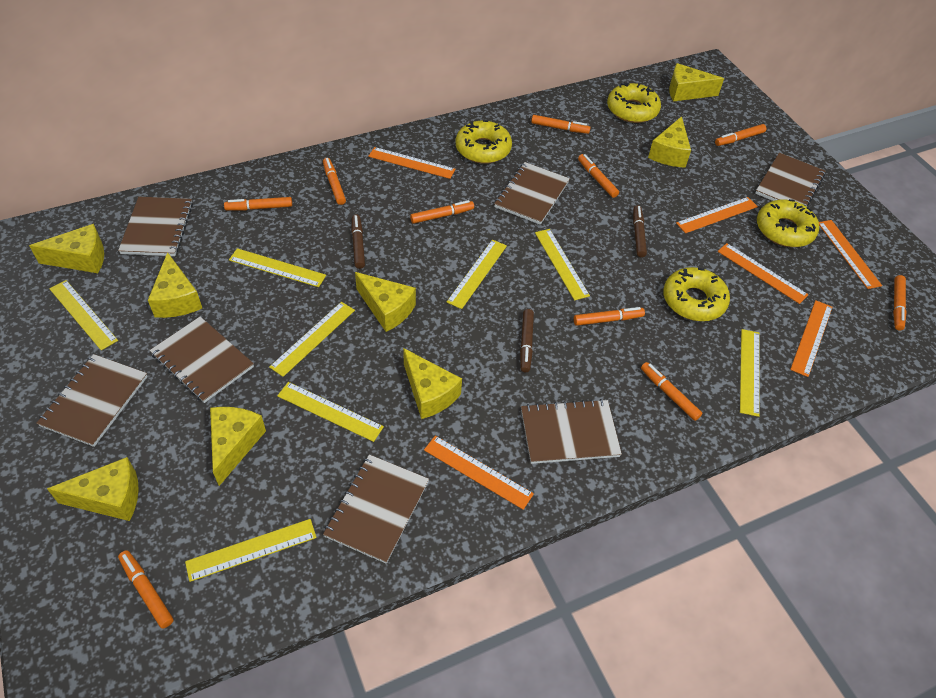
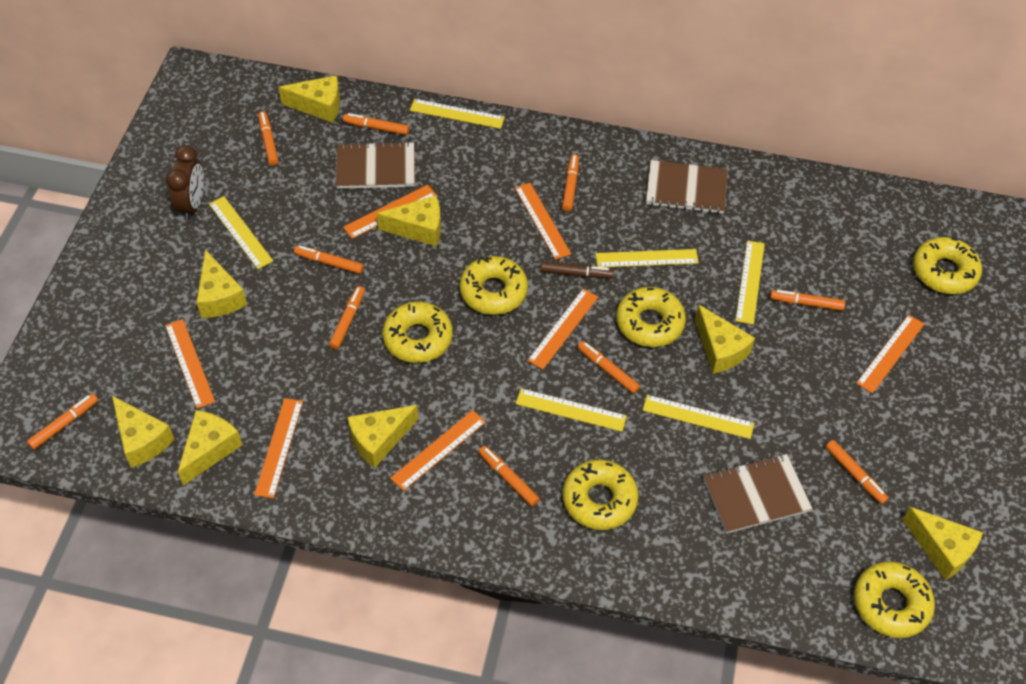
brown clock: 0 -> 1
brown marker: 3 -> 1
brown notebook: 7 -> 3
orange ruler: 6 -> 7
yellow donut: 4 -> 6
yellow ruler: 8 -> 6

